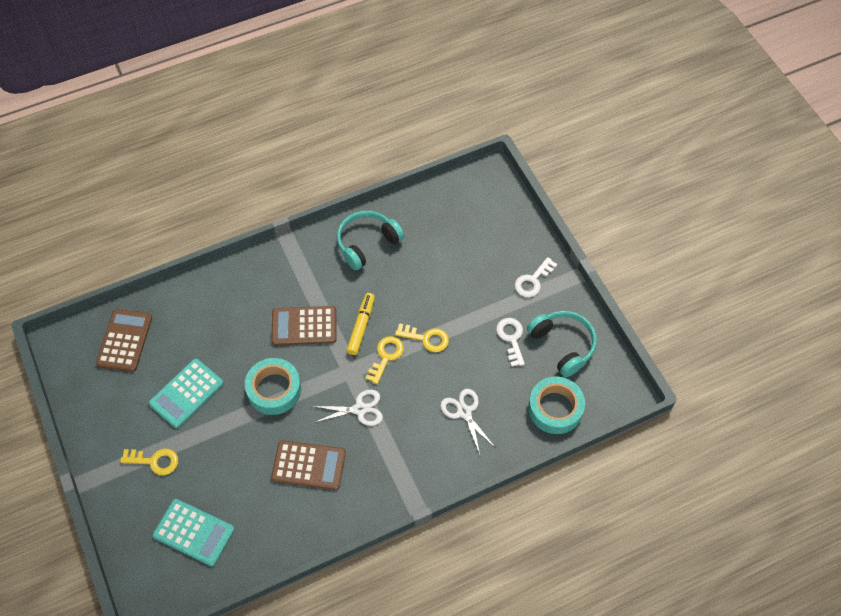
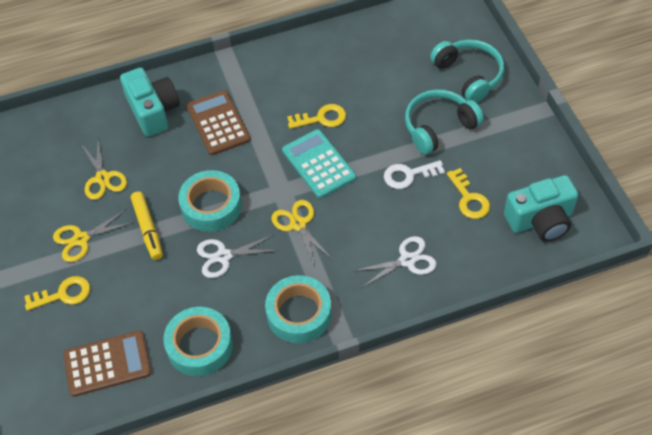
brown calculator: 3 -> 2
turquoise calculator: 2 -> 1
turquoise camera: 0 -> 2
turquoise tape: 2 -> 3
white key: 2 -> 1
yellow scissors: 0 -> 3

